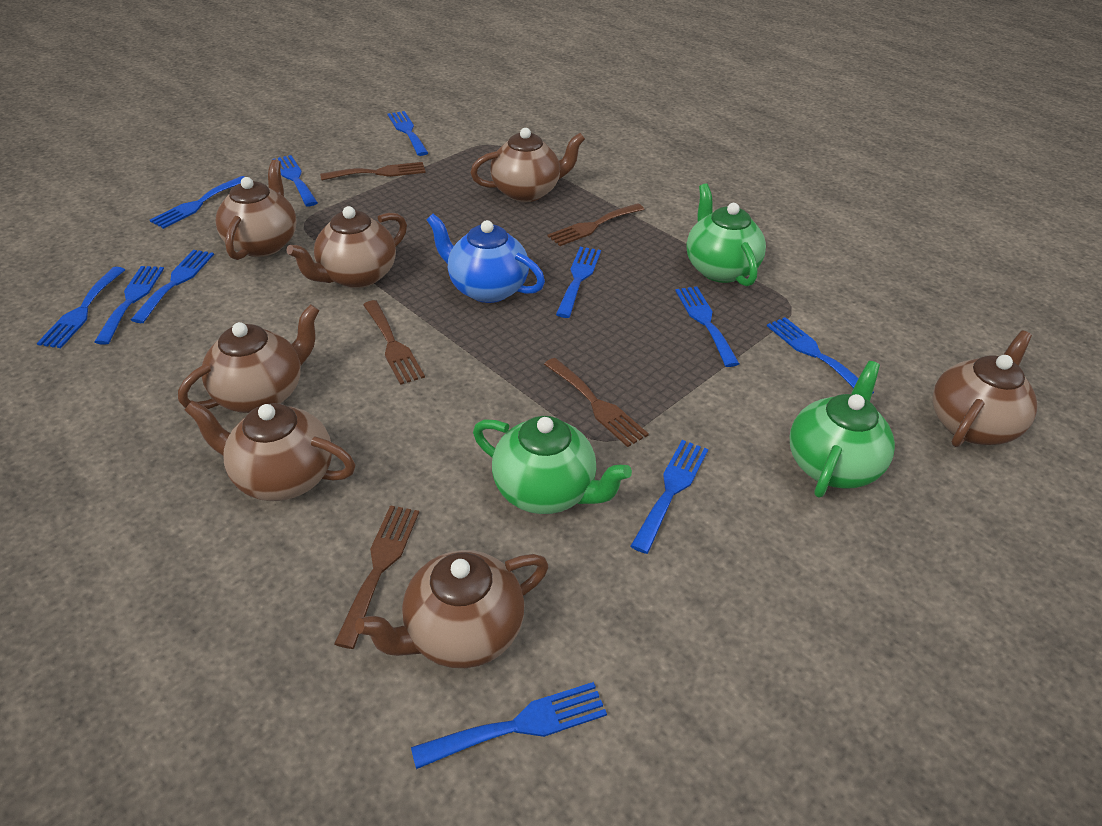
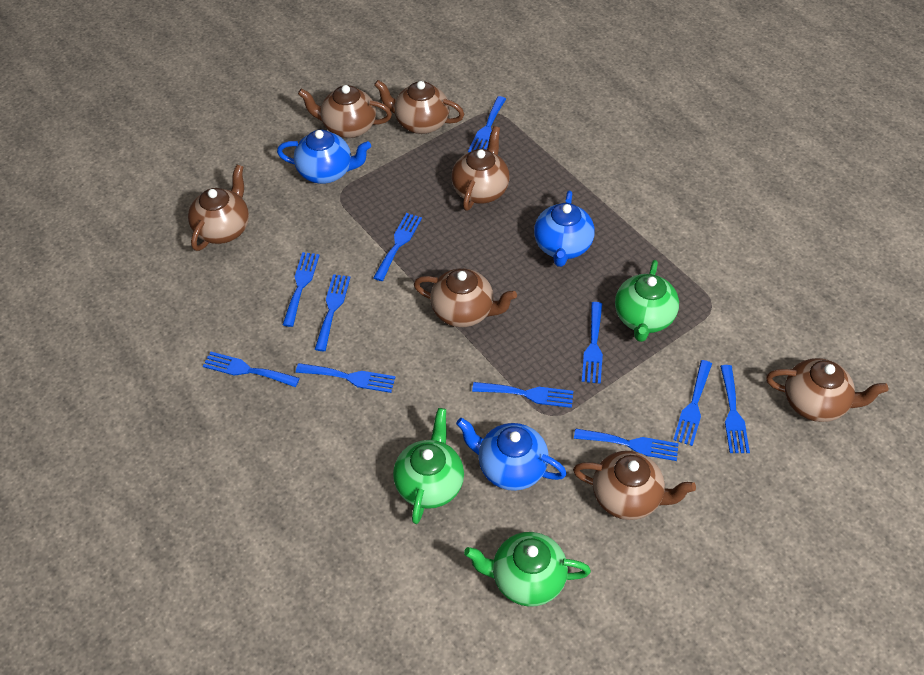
blue teapot: 1 -> 3
brown fork: 5 -> 0

